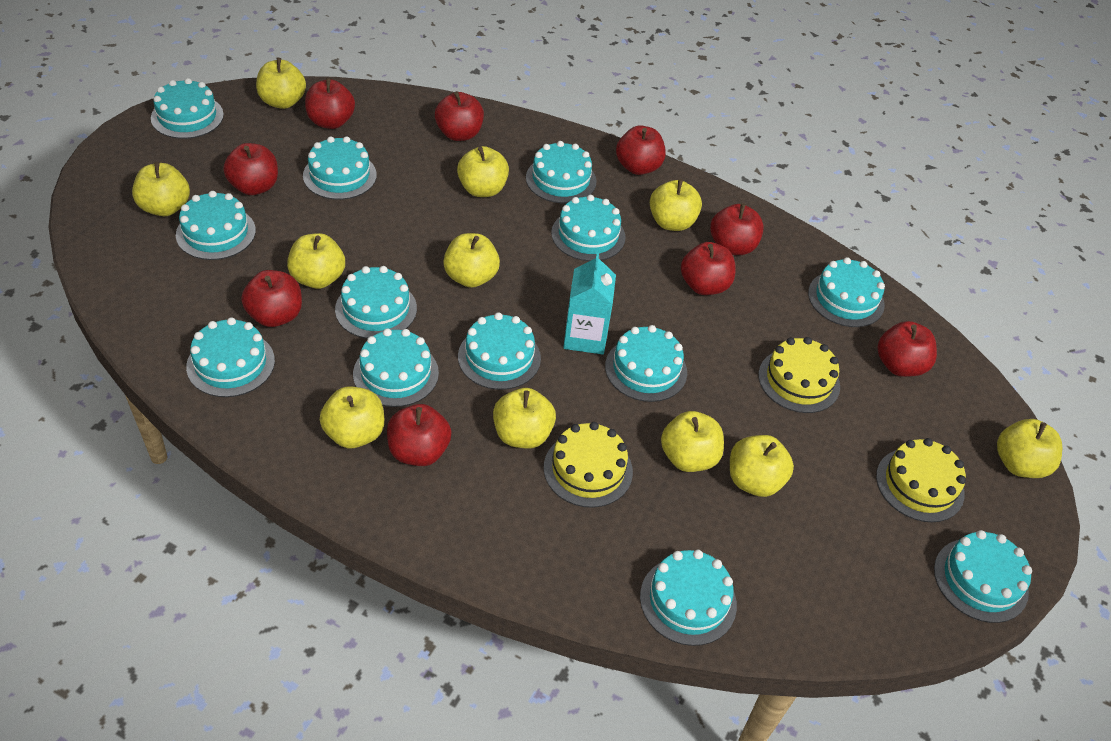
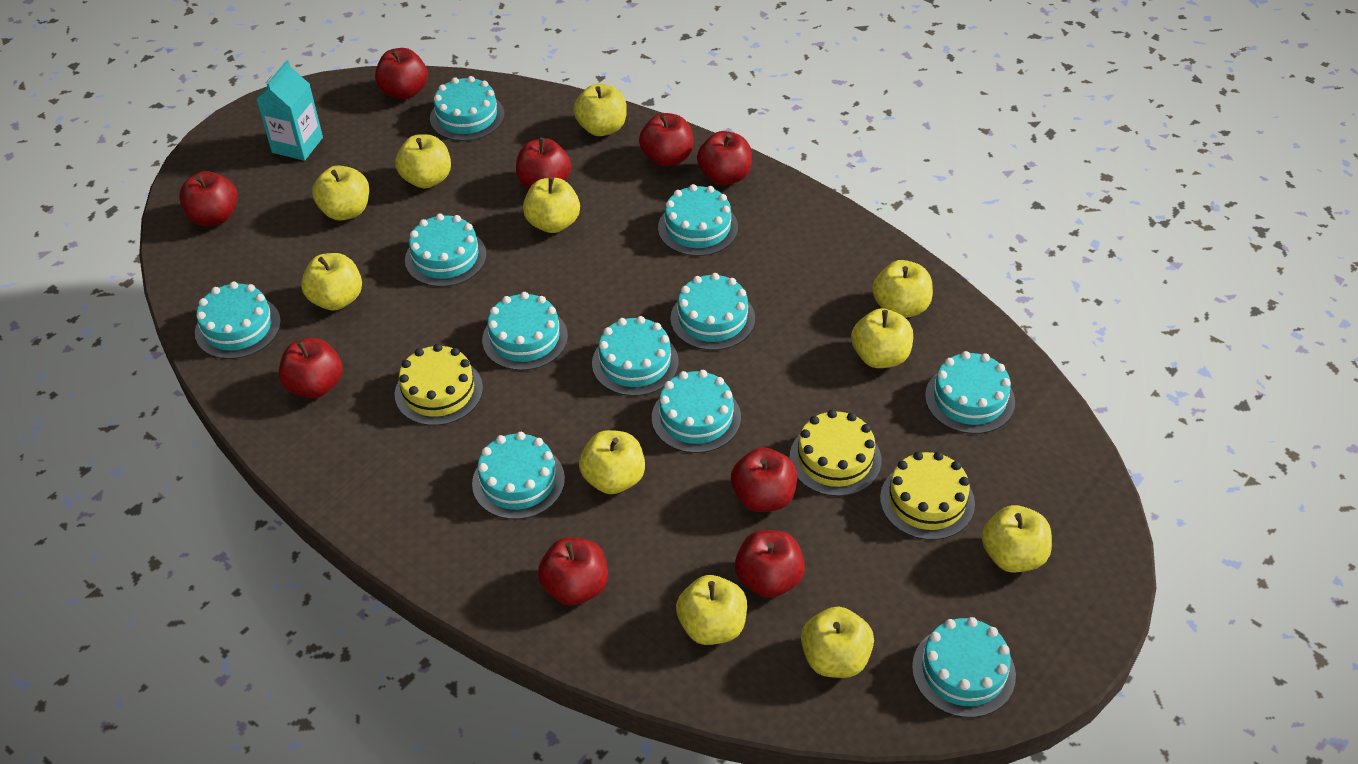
turquoise cake: 13 -> 11

